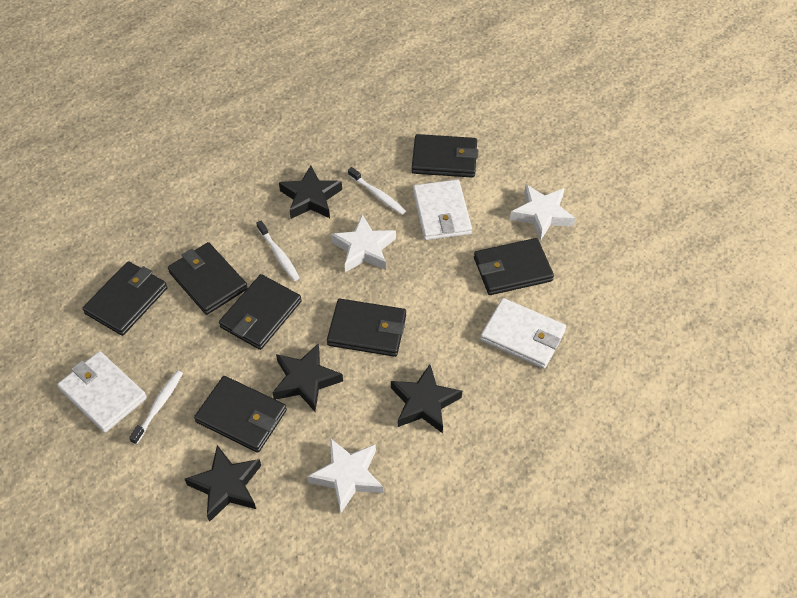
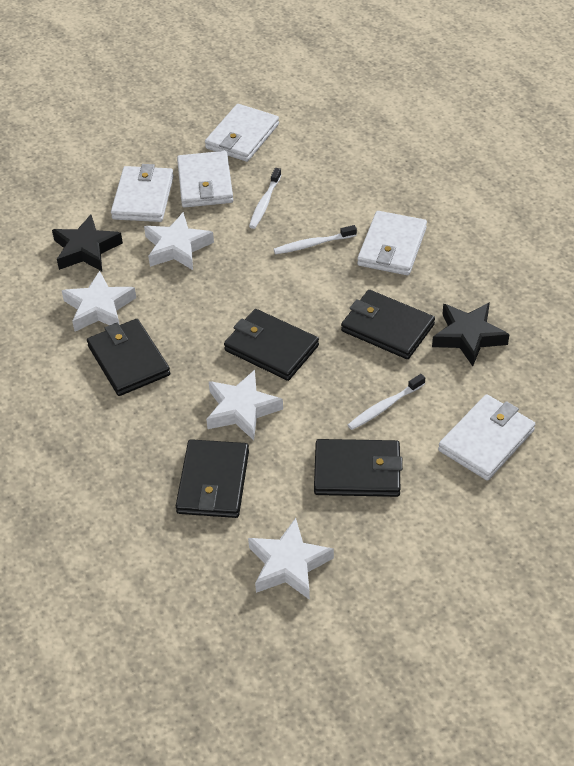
black star: 4 -> 2
black wallet: 7 -> 5
white star: 3 -> 4
white wallet: 3 -> 5

